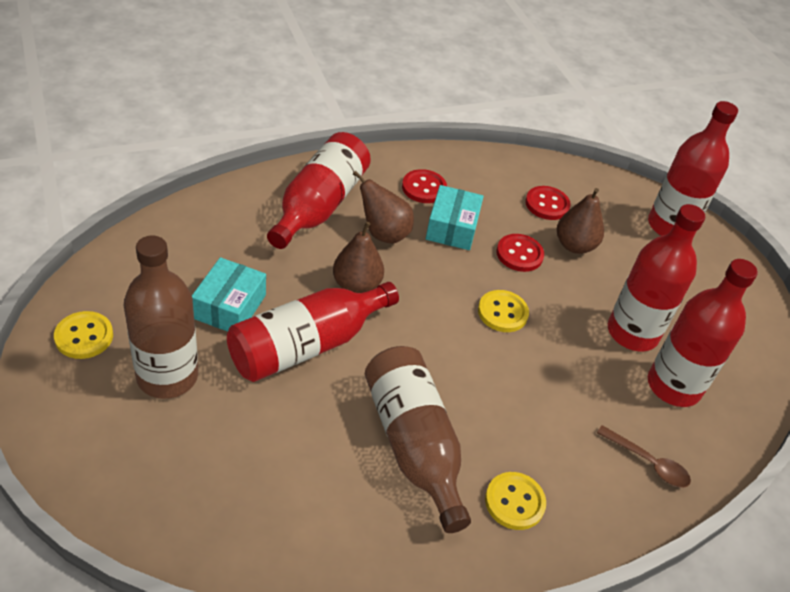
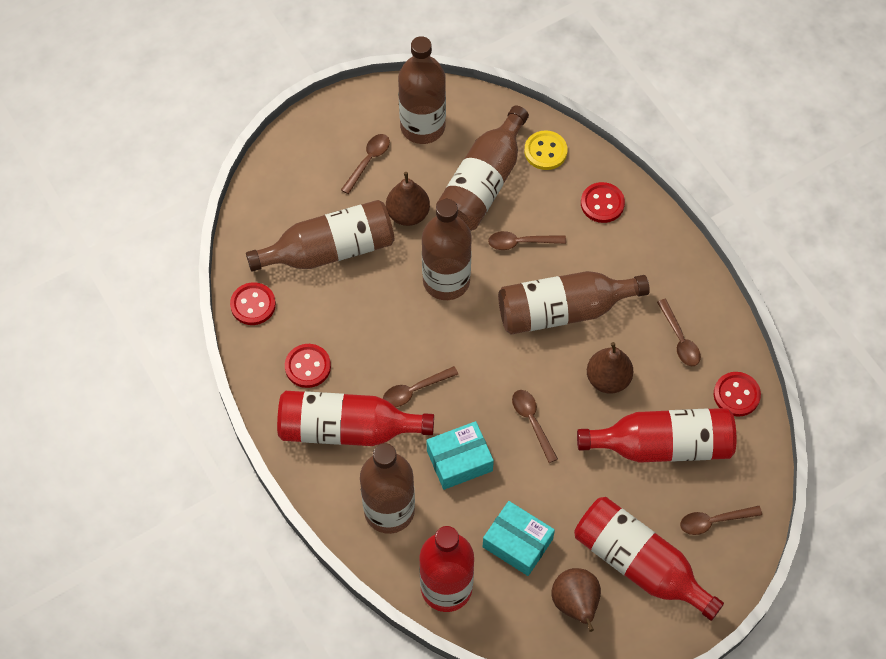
brown bottle: 2 -> 6
brown spoon: 1 -> 6
red bottle: 5 -> 4
red button: 3 -> 4
yellow button: 3 -> 1

